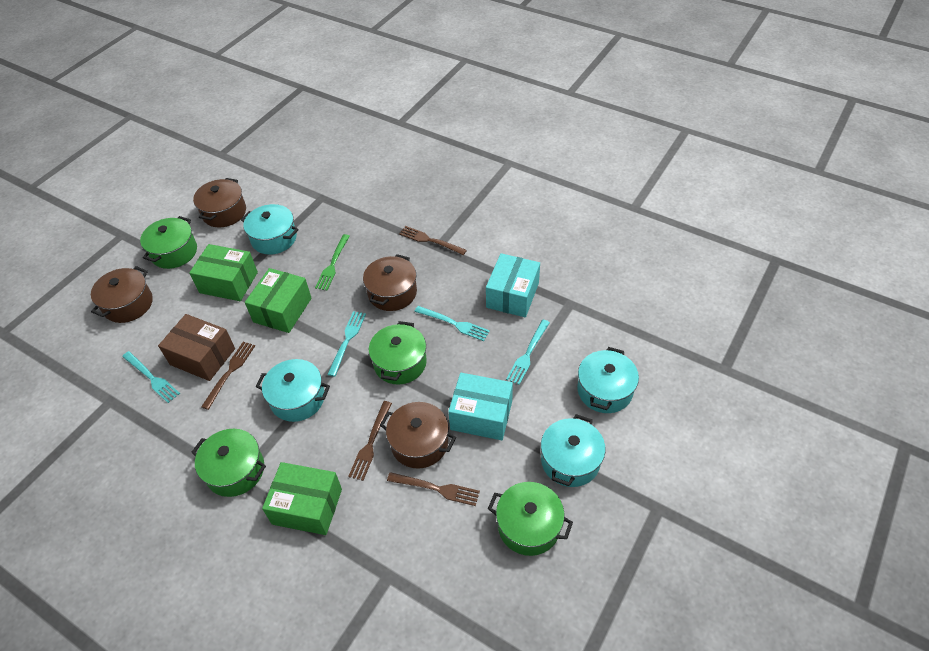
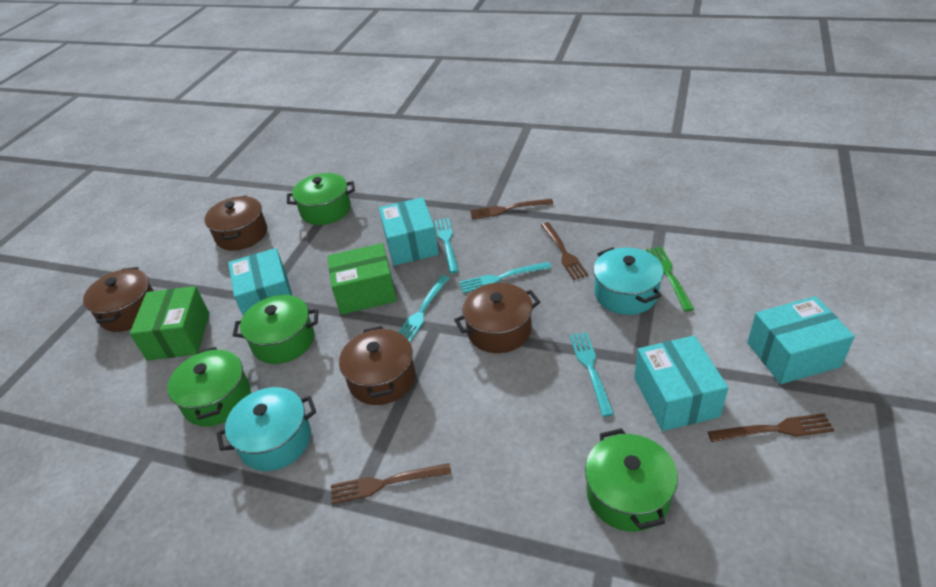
brown box: 1 -> 0
green box: 3 -> 2
turquoise box: 2 -> 4
turquoise pot: 4 -> 2

